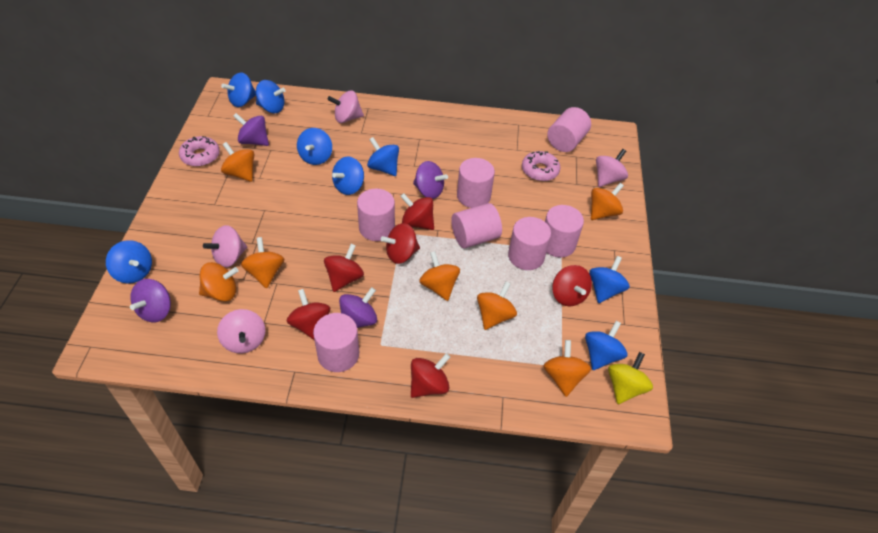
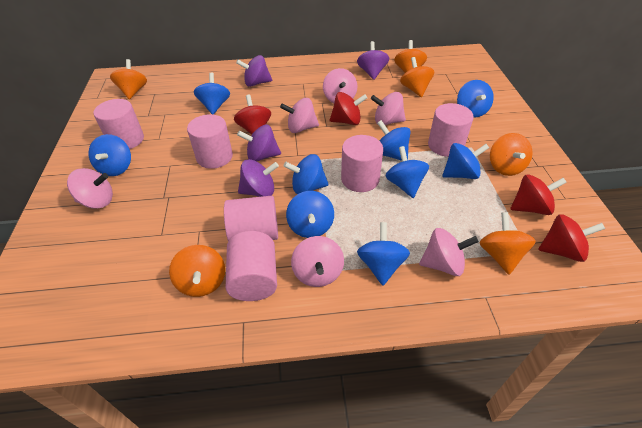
blue spinning top: 8 -> 9
orange spinning top: 7 -> 6
pink cylinder: 7 -> 6
pink donut: 2 -> 0
pink spinning top: 4 -> 6
red spinning top: 6 -> 4
yellow spinning top: 1 -> 0

